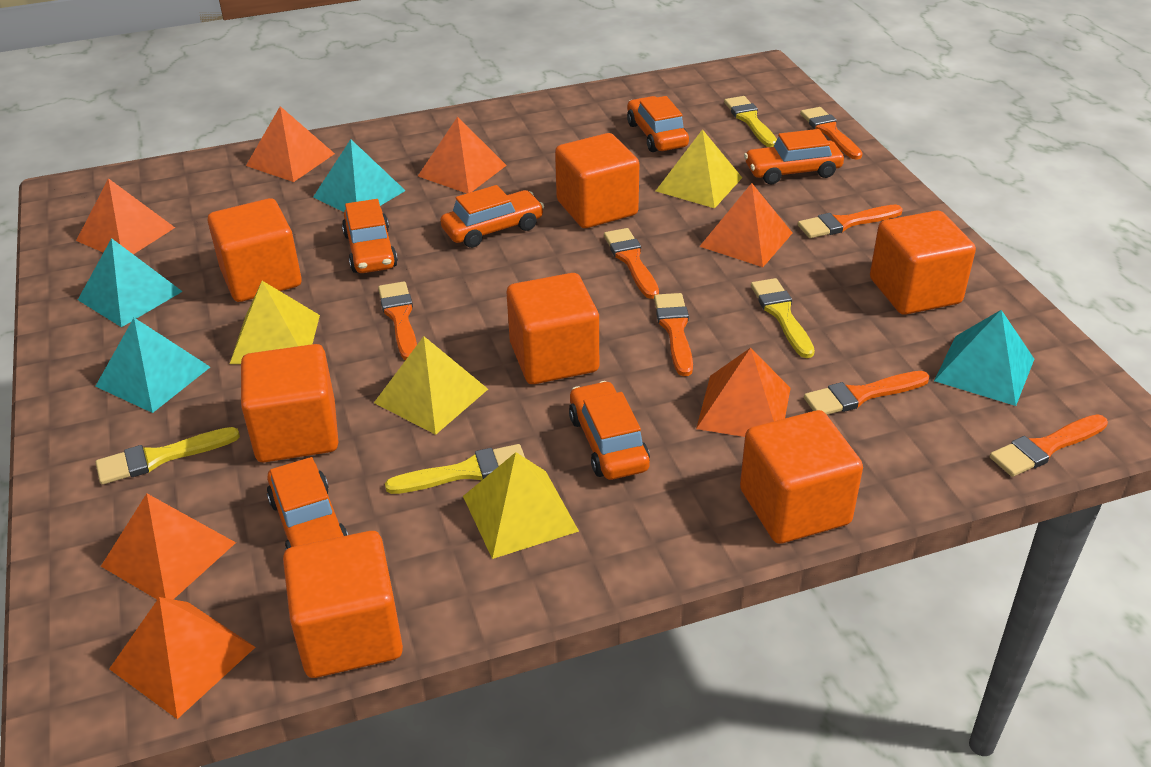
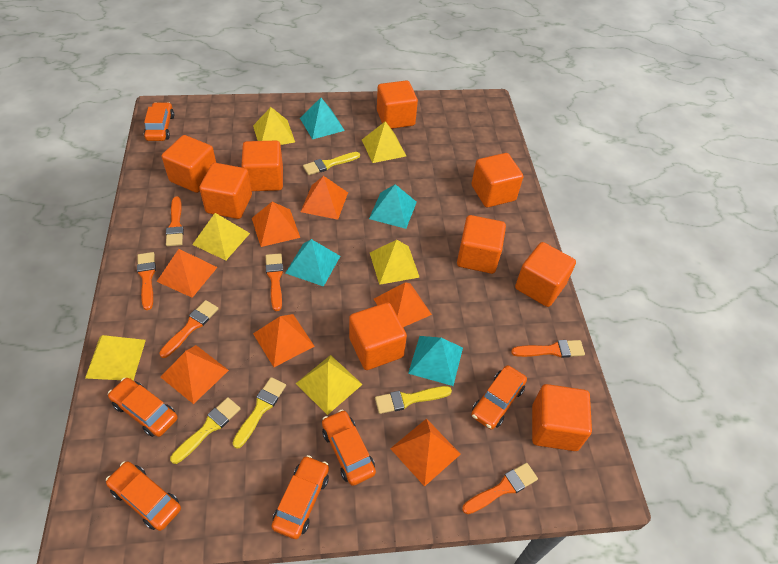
orange brush: 7 -> 6
orange cube: 7 -> 9
yellow pyramid: 4 -> 6

